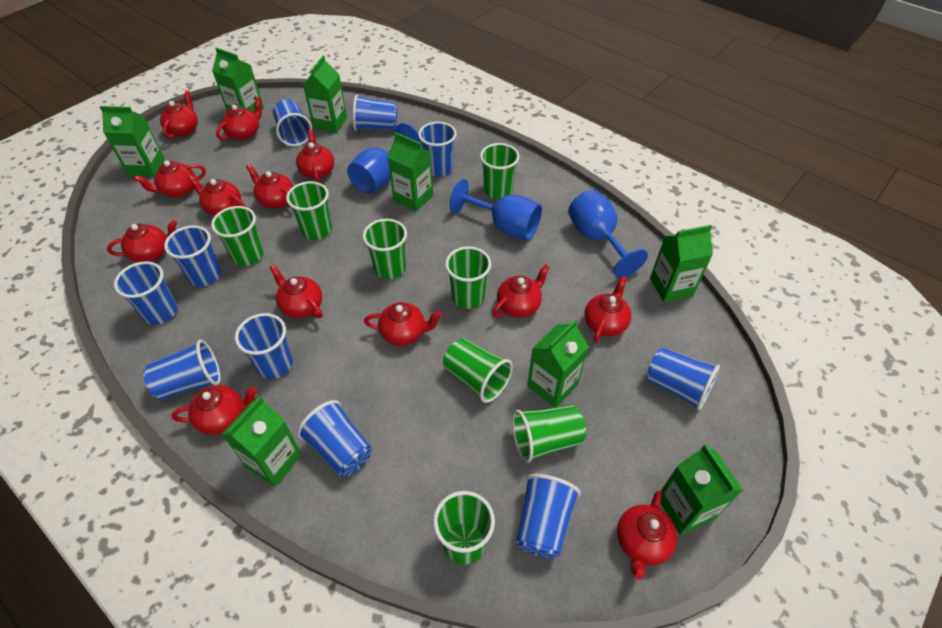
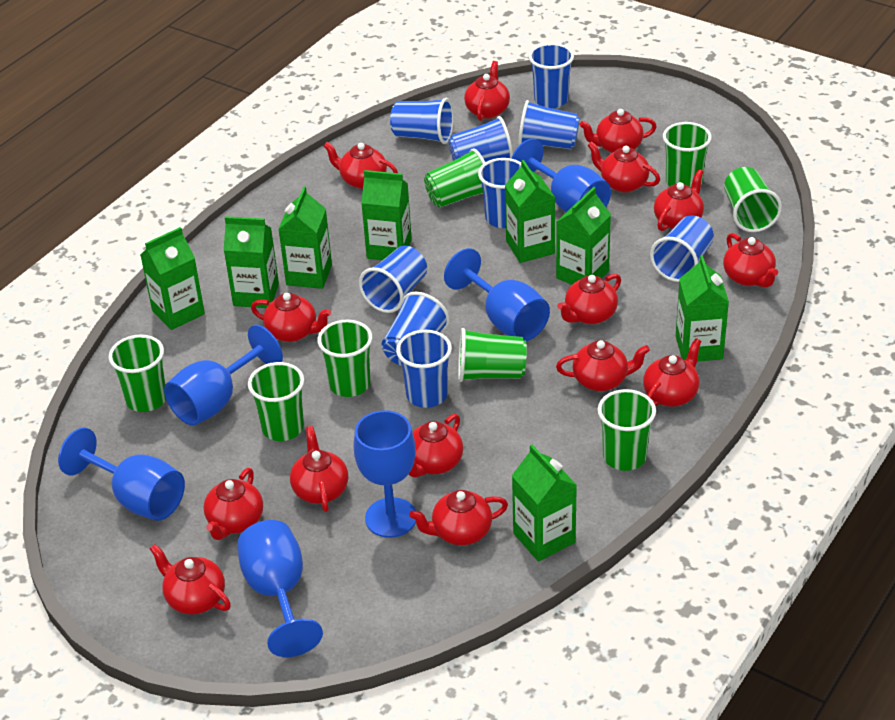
blue cup: 10 -> 9
blue goblet: 3 -> 6
red teapot: 13 -> 15

